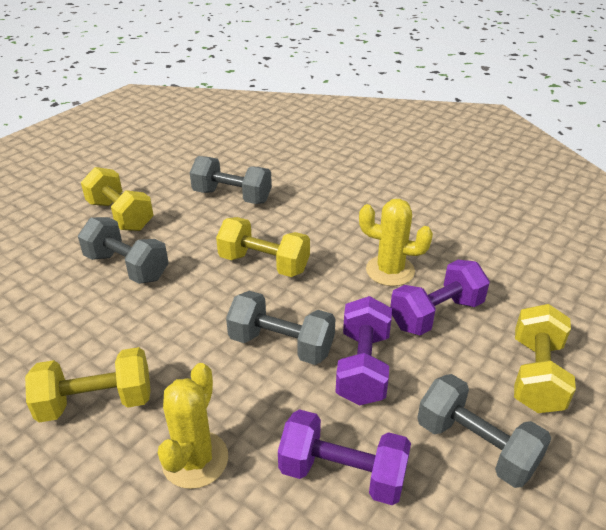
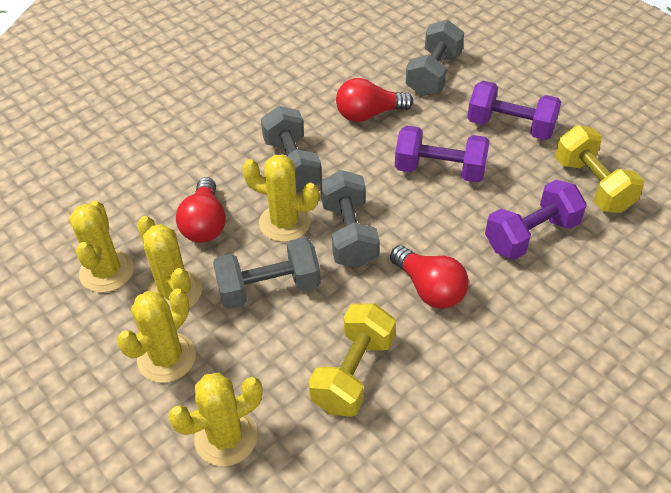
red light bulb: 0 -> 3
yellow cactus: 2 -> 5
yellow dumbbell: 4 -> 2

